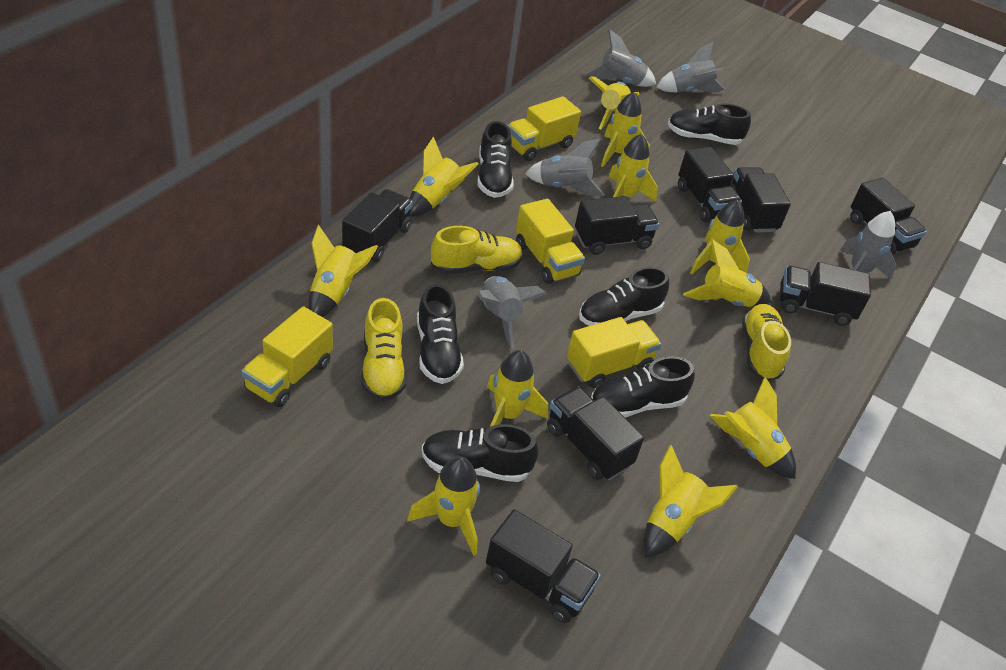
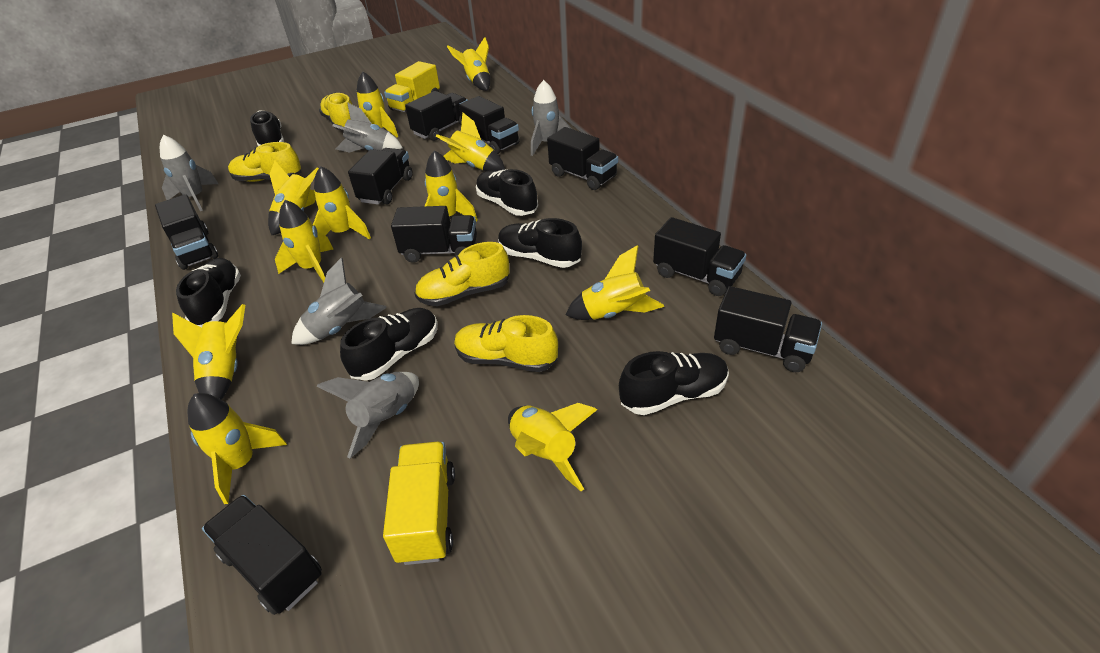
black truck: 8 -> 9
yellow shoe: 3 -> 4
yellow truck: 4 -> 2

